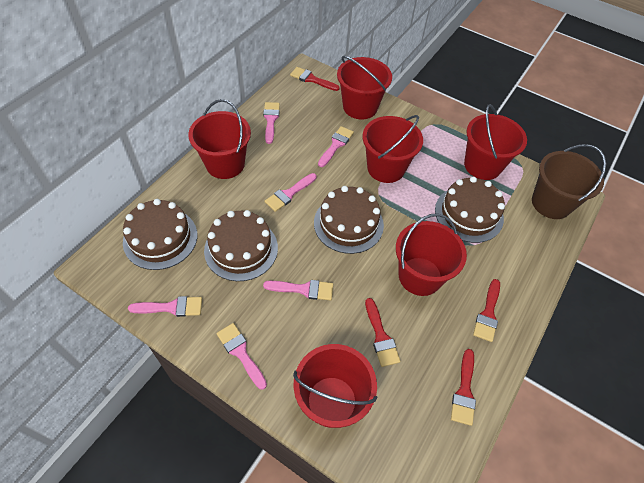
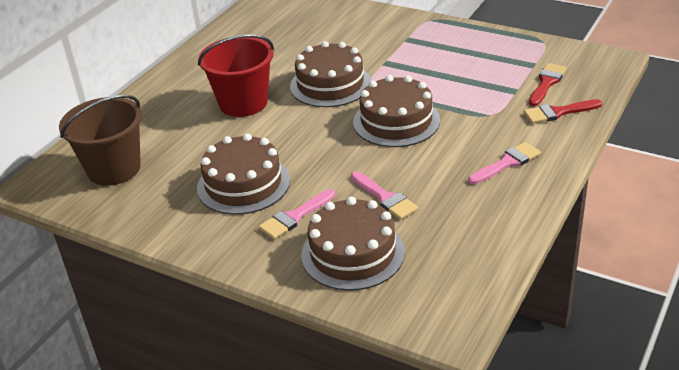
pink brush: 6 -> 3
red brush: 4 -> 2
red bucket: 6 -> 1

